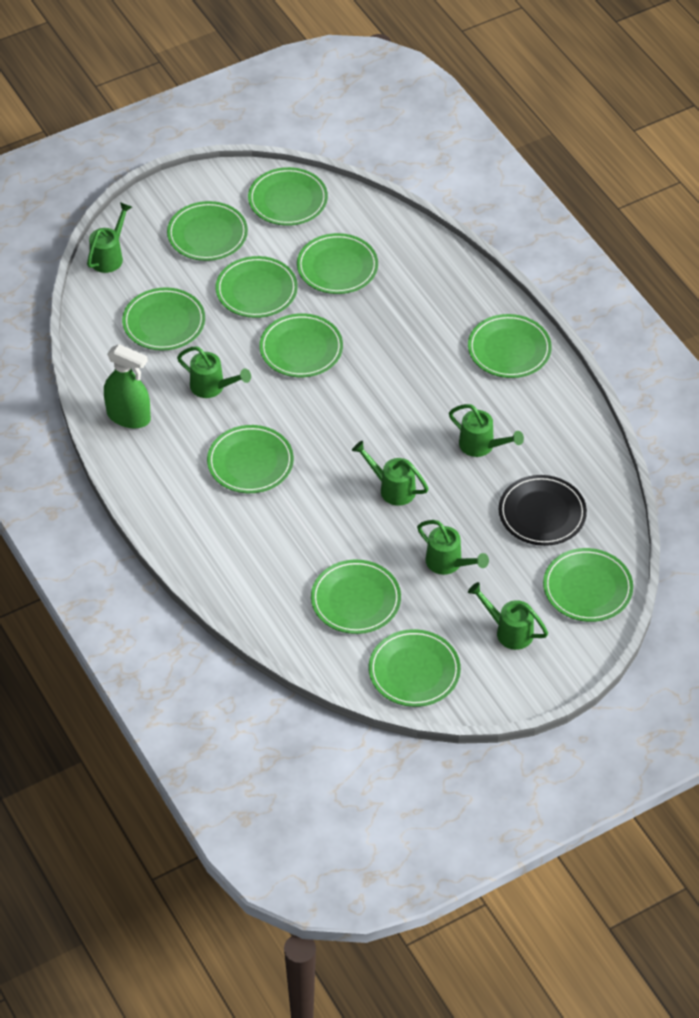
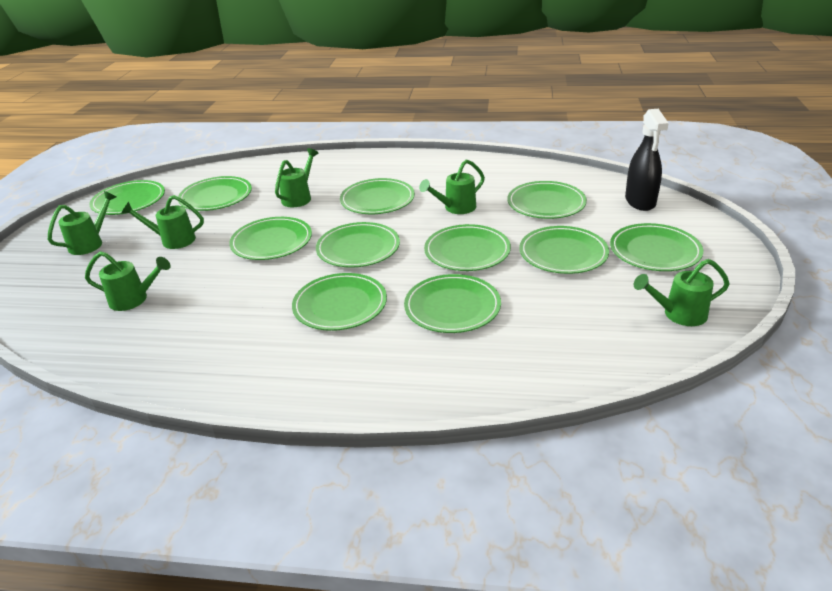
black plate: 1 -> 0
black spray bottle: 0 -> 1
green spray bottle: 1 -> 0

